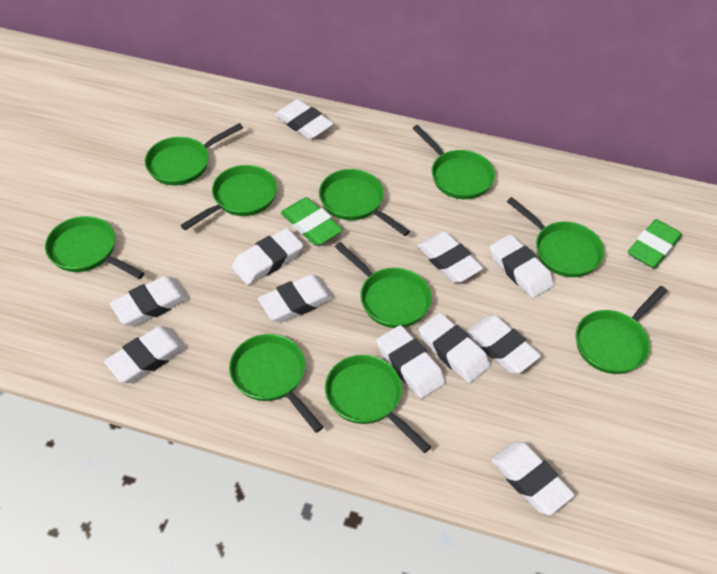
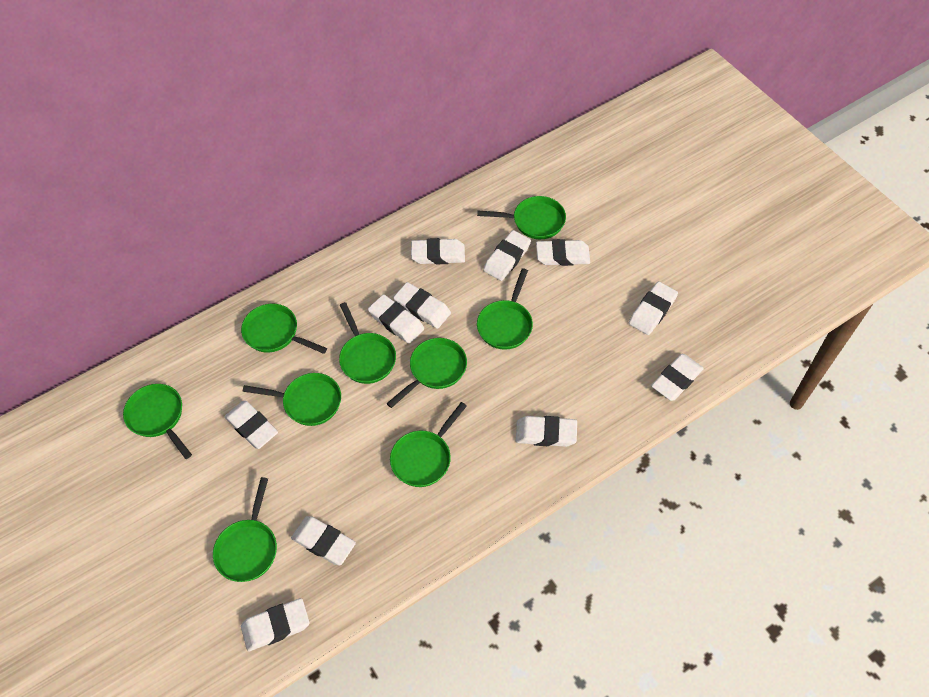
green eraser: 2 -> 0
green pan: 10 -> 9

